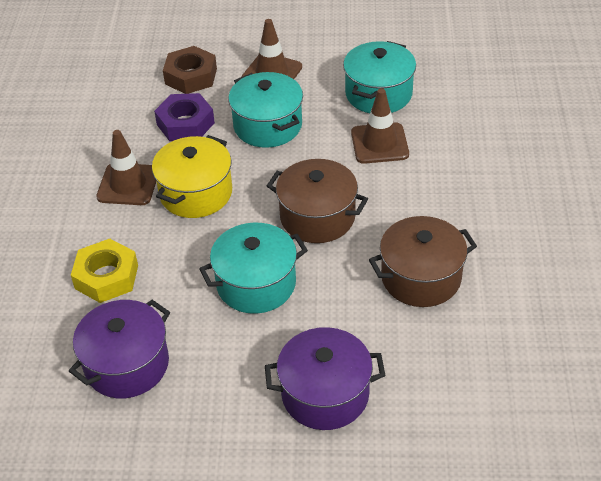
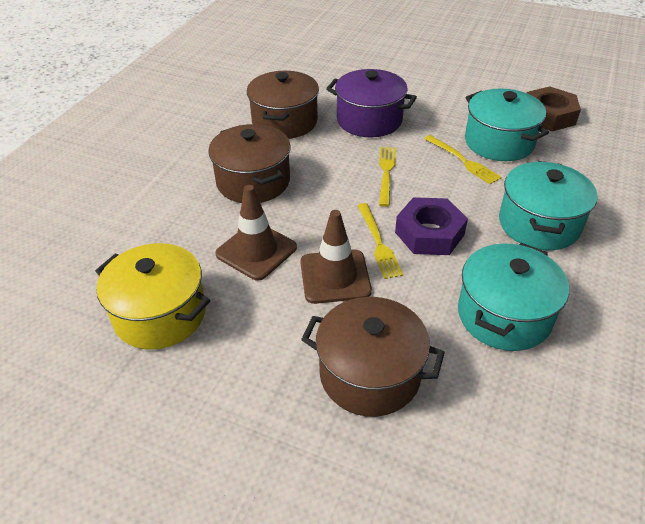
brown pot: 2 -> 3
brown traffic cone: 3 -> 2
purple pot: 2 -> 1
yellow fork: 0 -> 3
yellow nut: 1 -> 0

